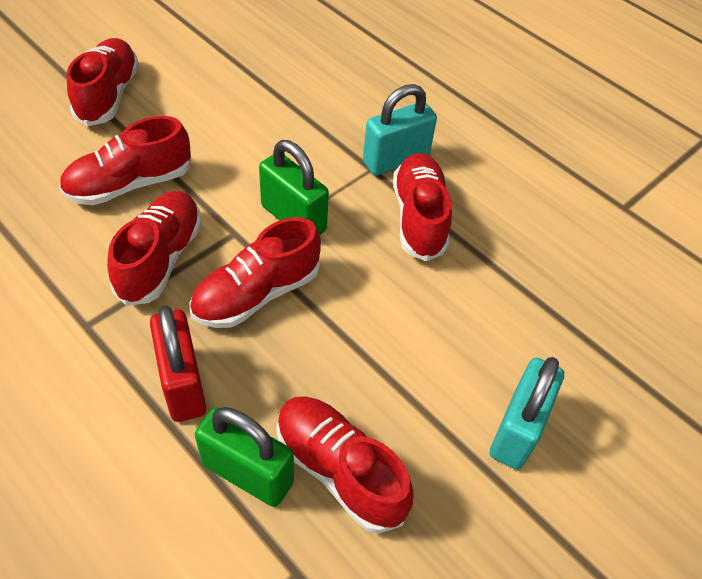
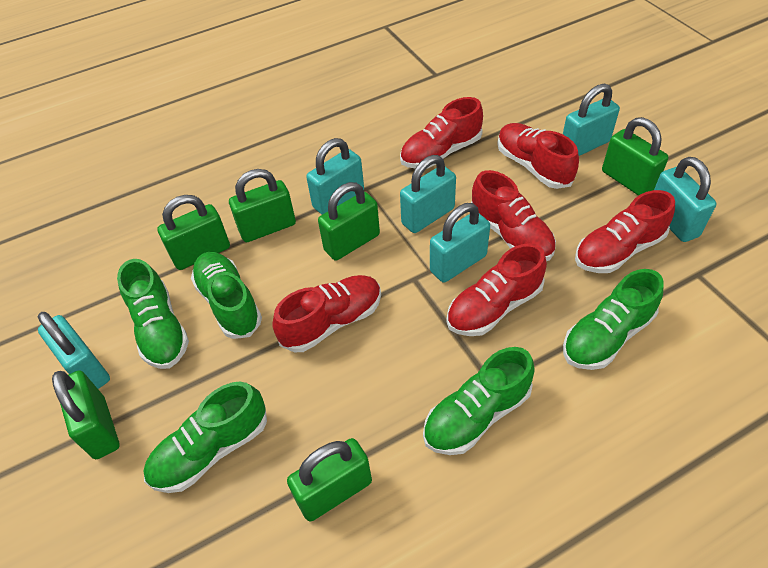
green padlock: 2 -> 6
green shoe: 0 -> 5
red padlock: 1 -> 0
turquoise padlock: 2 -> 6

